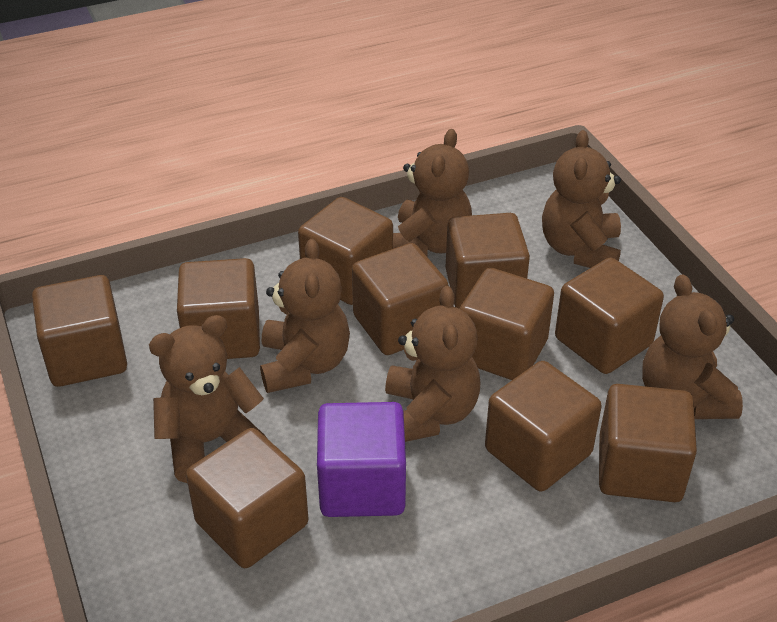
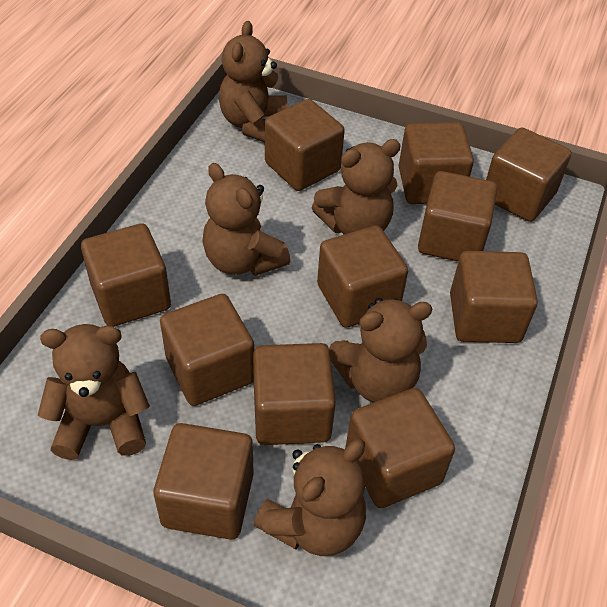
brown cube: 10 -> 11
purple cube: 1 -> 0

